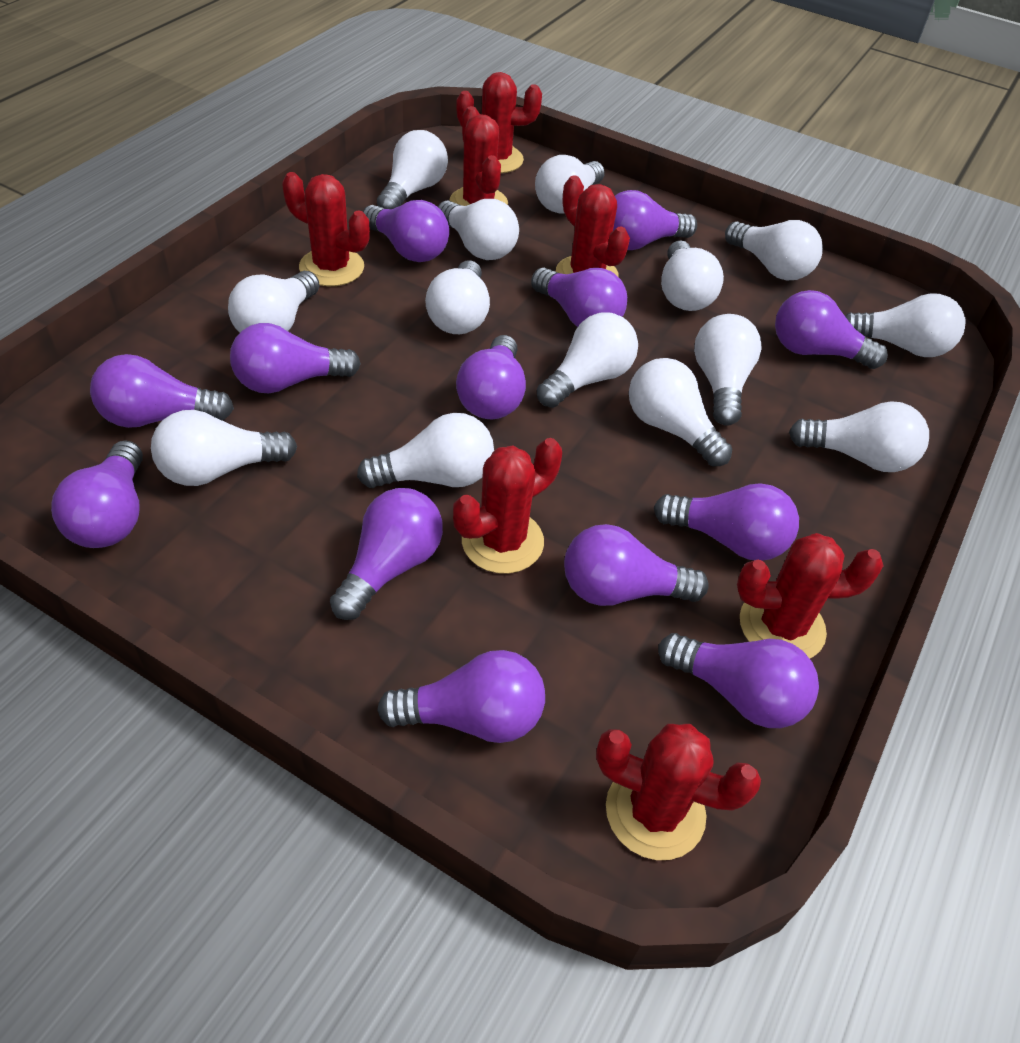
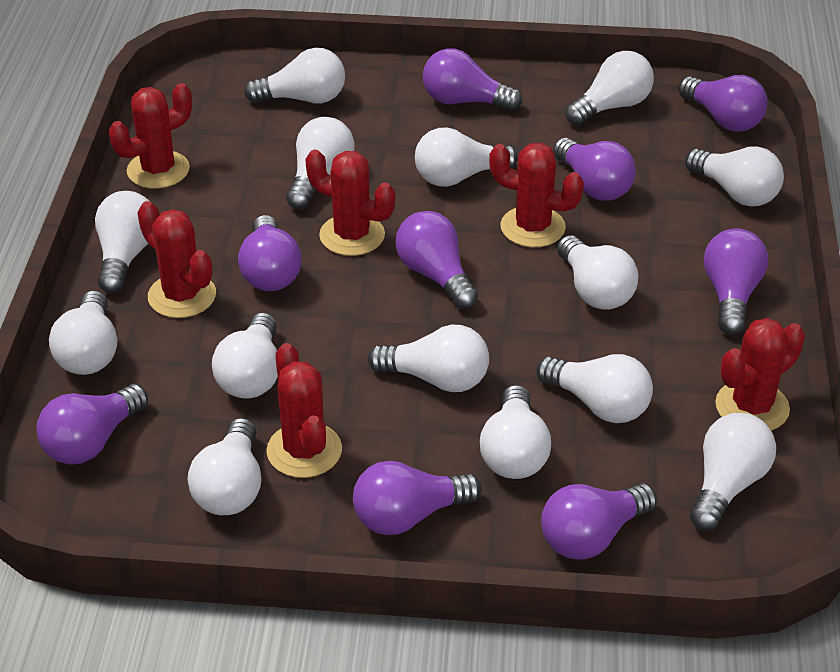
purple light bulb: 13 -> 9
red cactus: 7 -> 6

